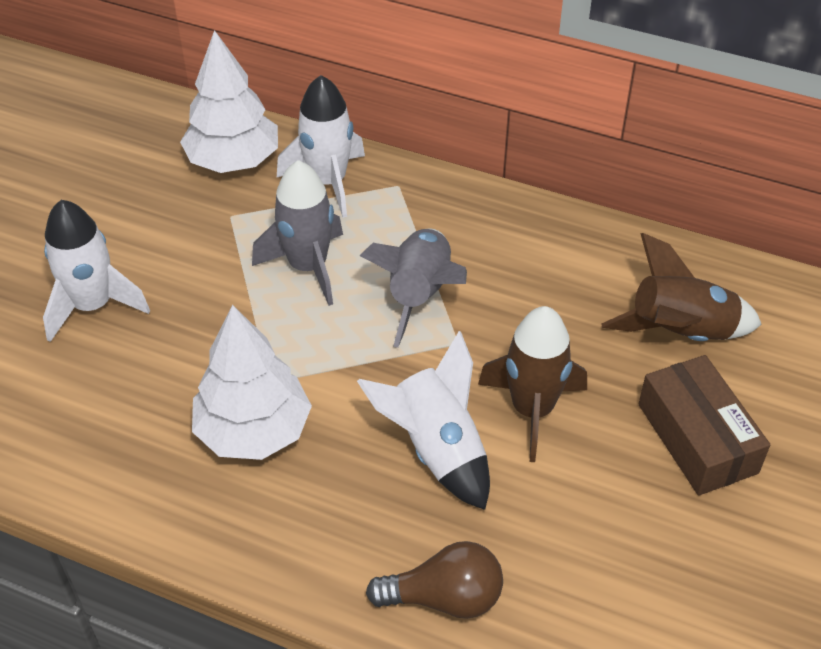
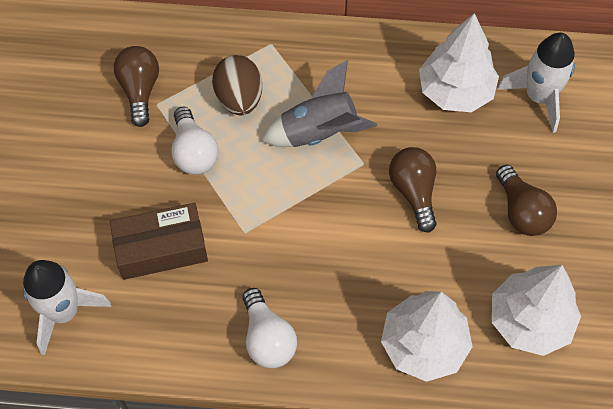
brown egg: 0 -> 1
brown light bulb: 1 -> 3
brown rocket: 2 -> 0
grey rocket: 2 -> 1
white light bulb: 0 -> 2
white rocket: 3 -> 2
white tree: 2 -> 3

